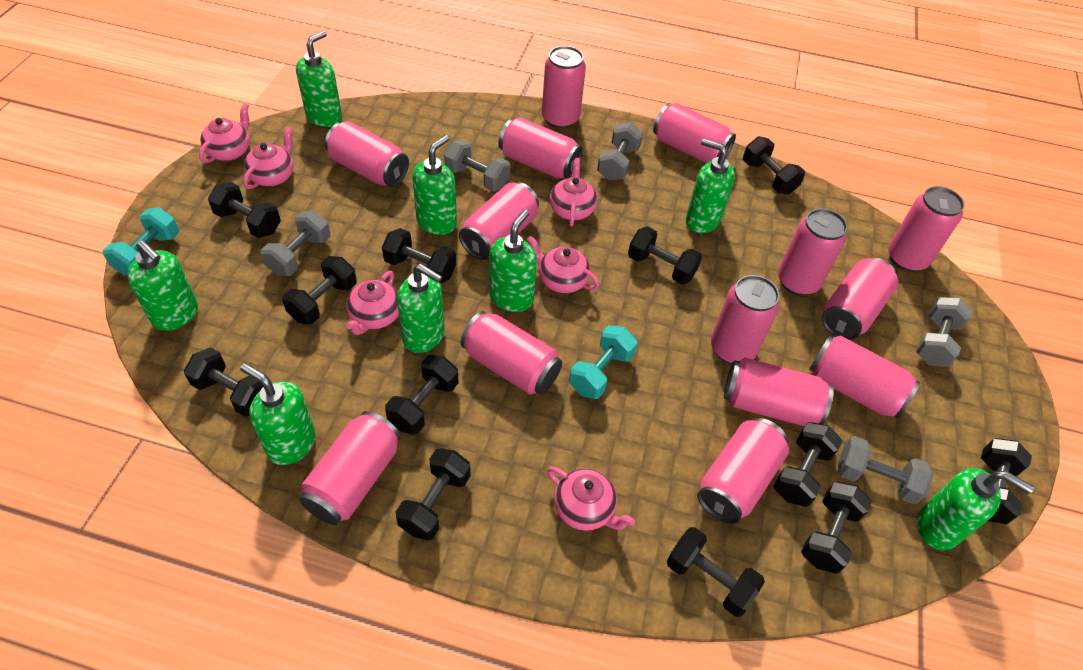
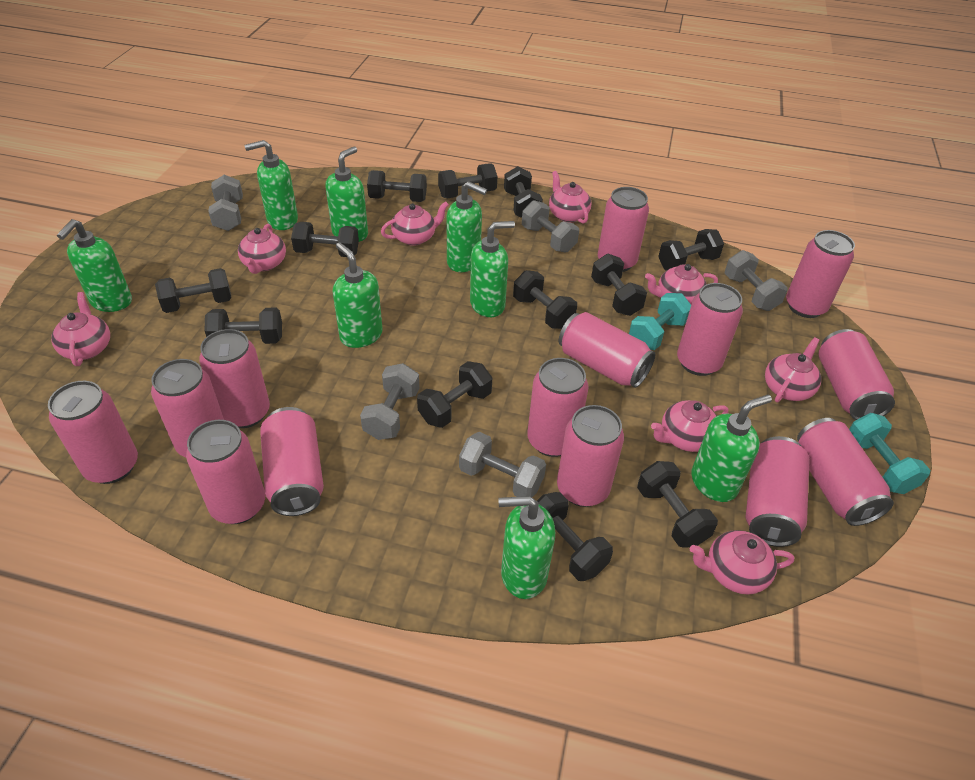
pink teapot: 6 -> 8

